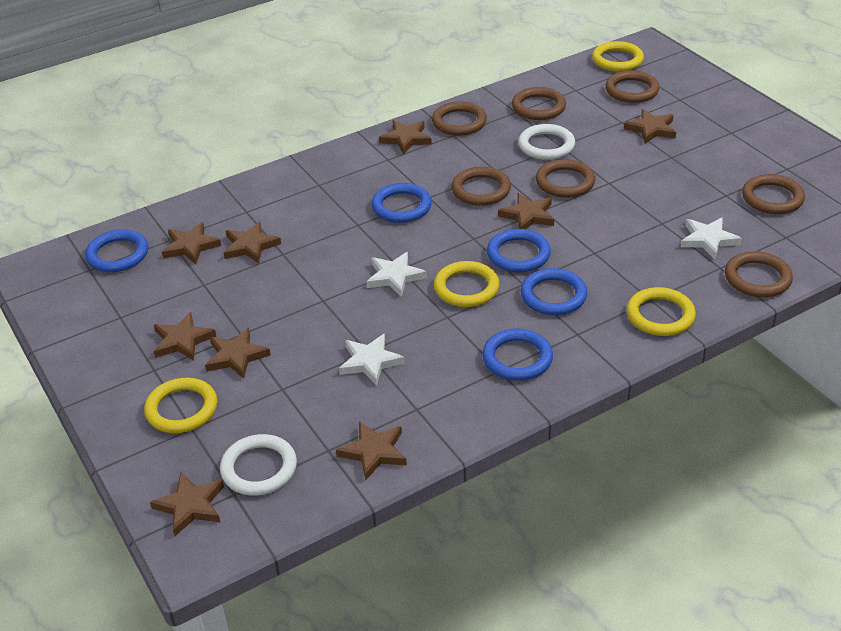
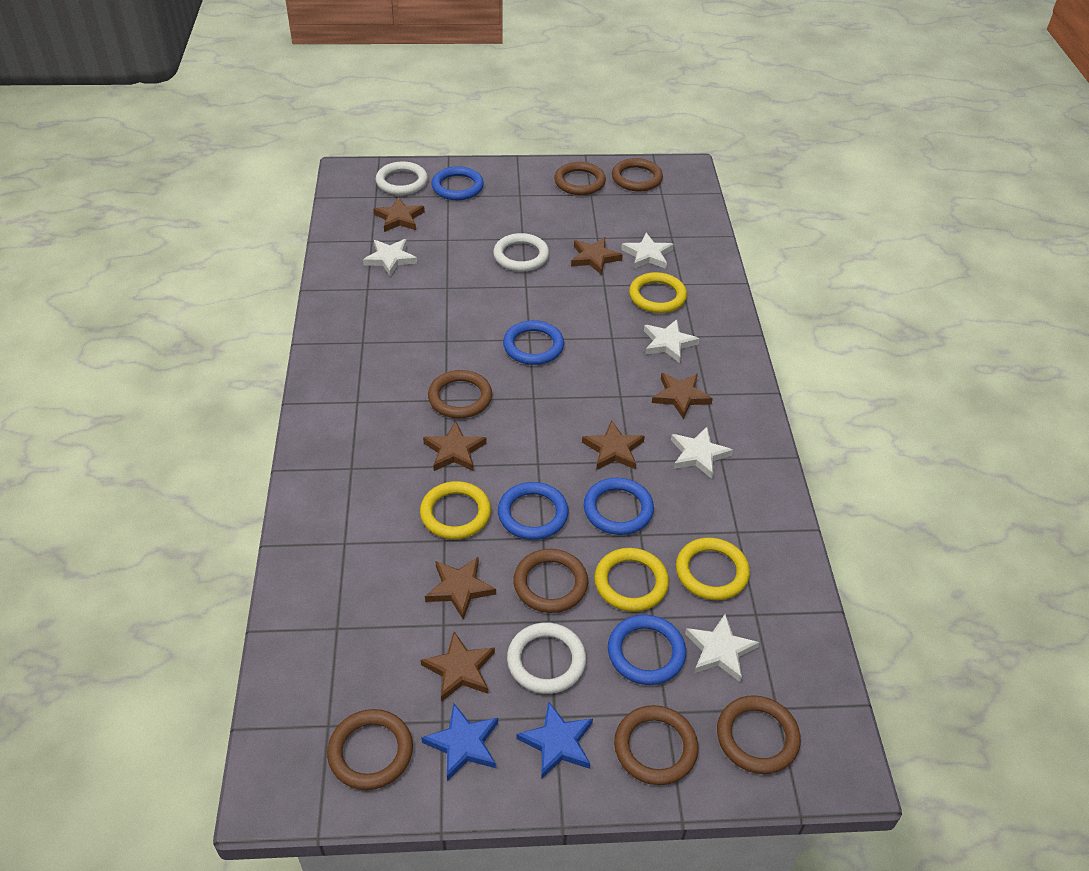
blue star: 0 -> 2
brown star: 9 -> 7
white ring: 2 -> 3
white star: 3 -> 5

